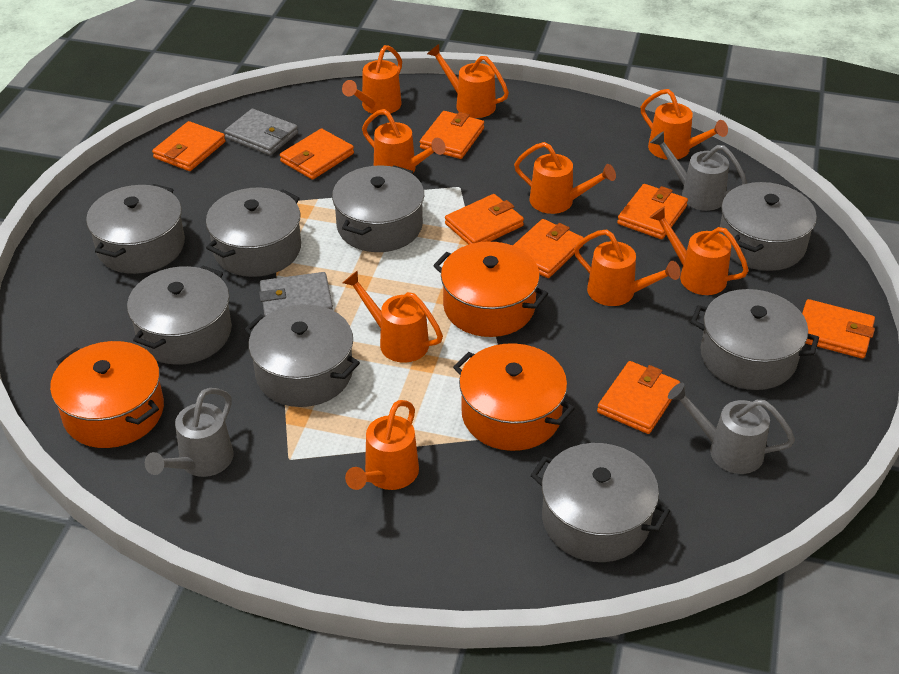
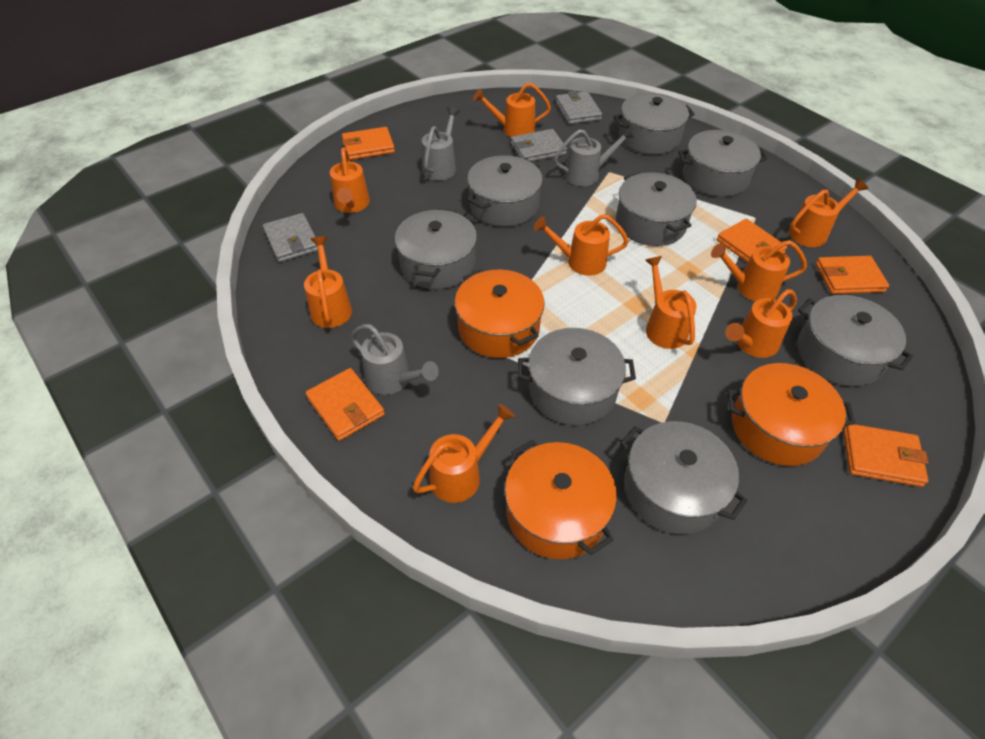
grey wallet: 2 -> 3
orange wallet: 8 -> 5

